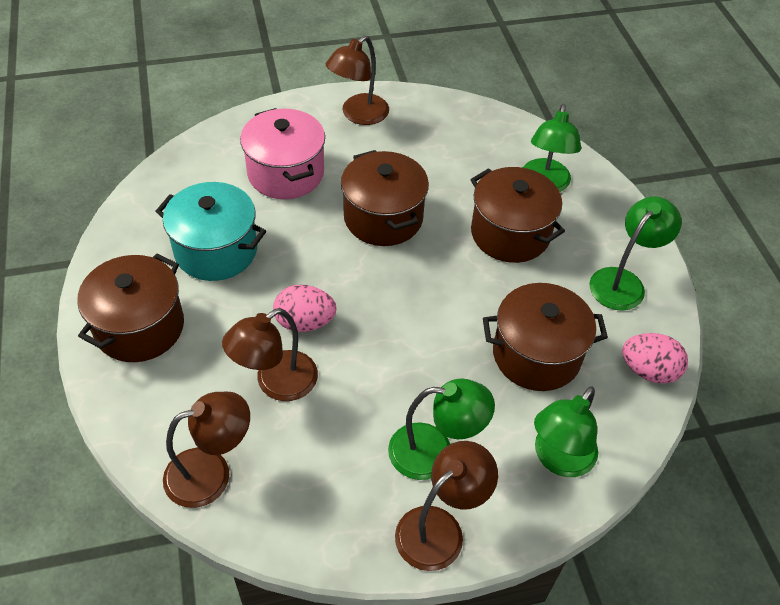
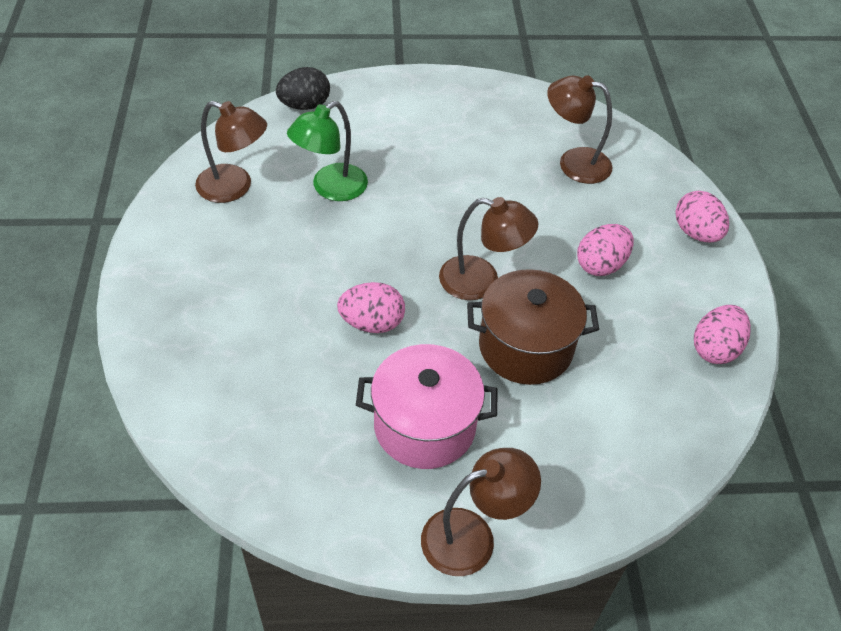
black egg: 0 -> 1
brown pot: 4 -> 1
green lamp: 4 -> 1
pink egg: 2 -> 4
turquoise pot: 1 -> 0

